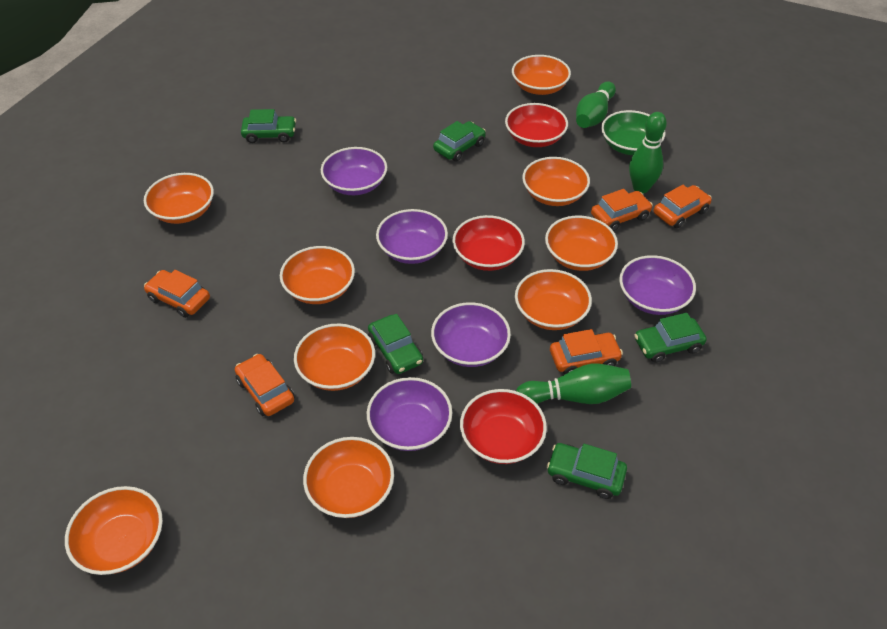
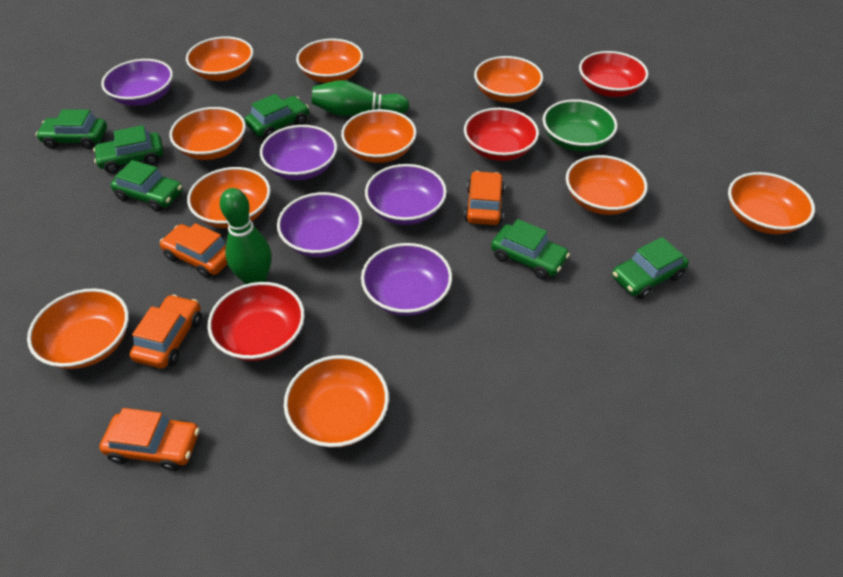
green bowling pin: 3 -> 2
green car: 5 -> 6
orange bowl: 9 -> 10
orange car: 5 -> 4

